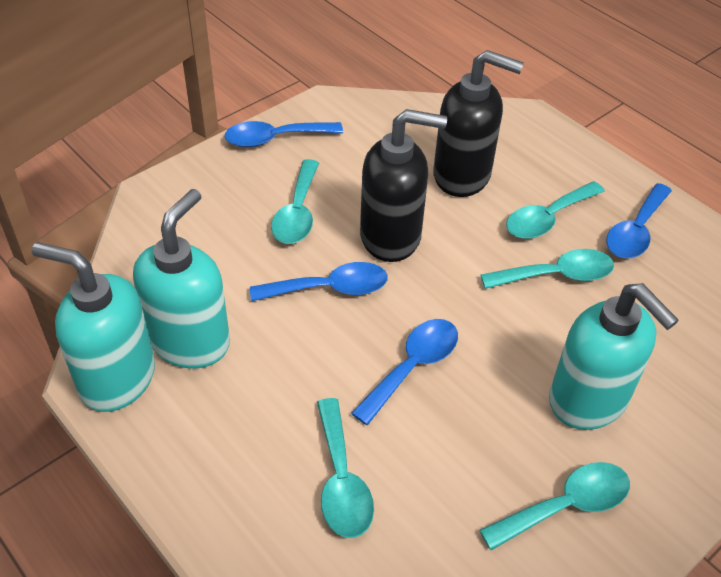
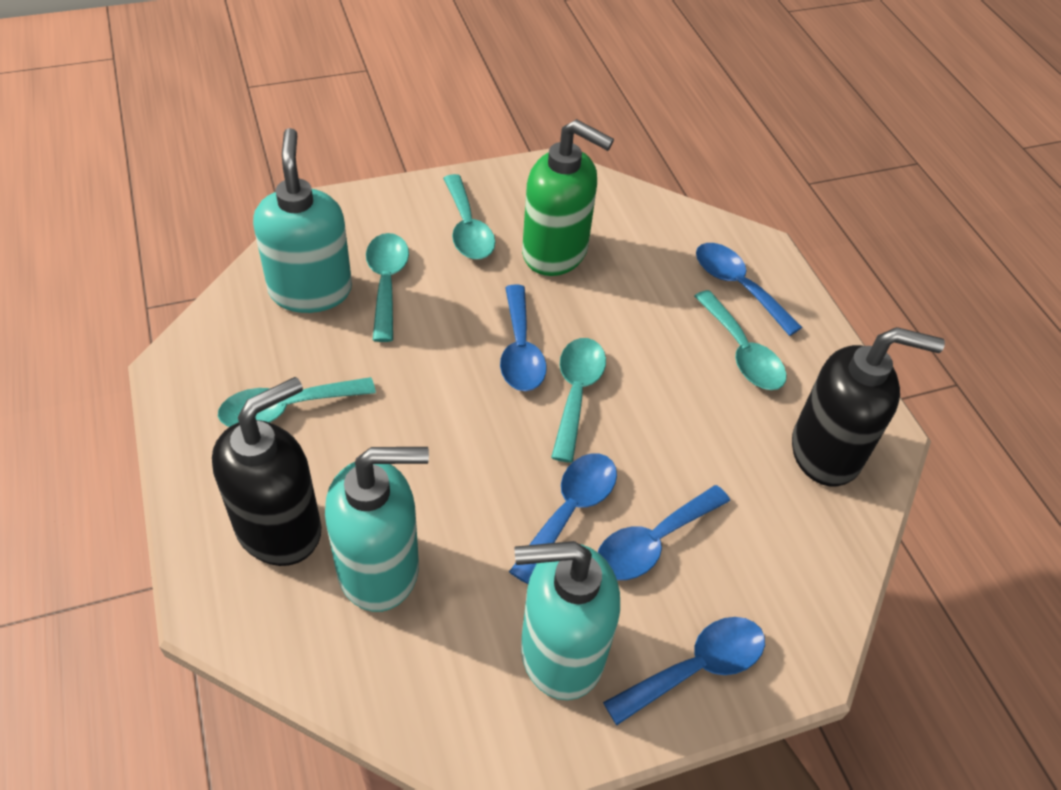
blue spoon: 4 -> 5
green soap dispenser: 0 -> 1

